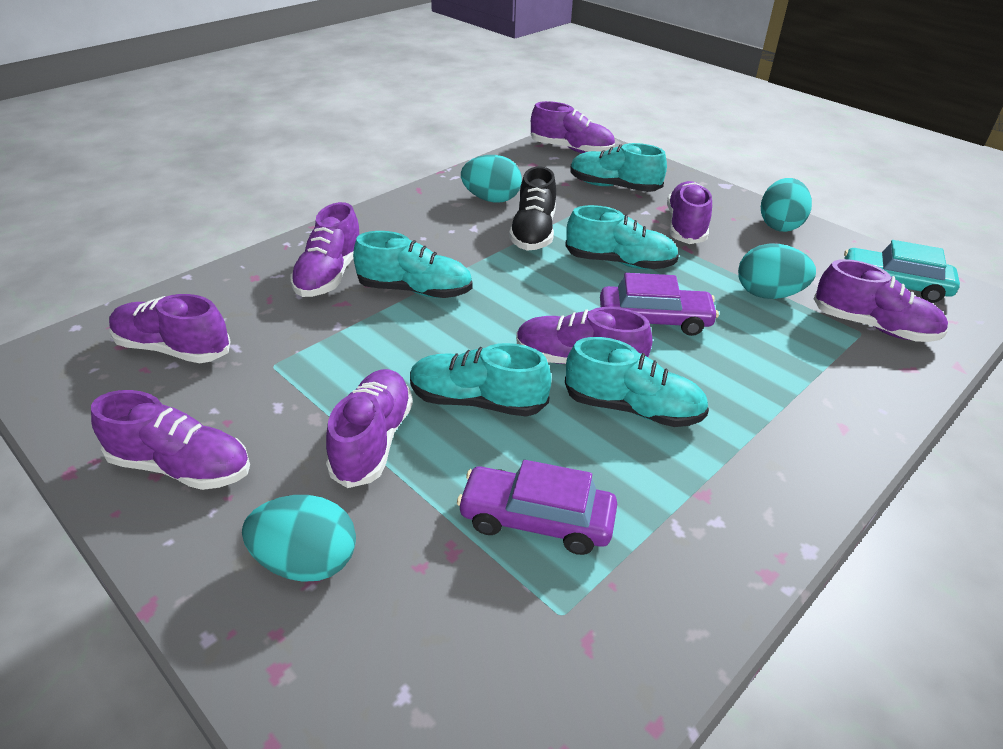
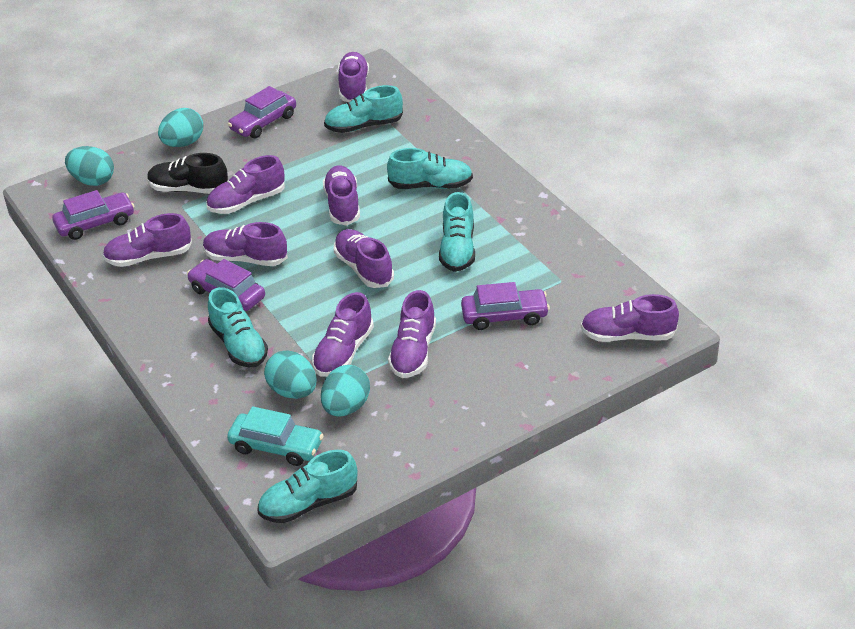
purple car: 2 -> 4
purple shoe: 8 -> 9

